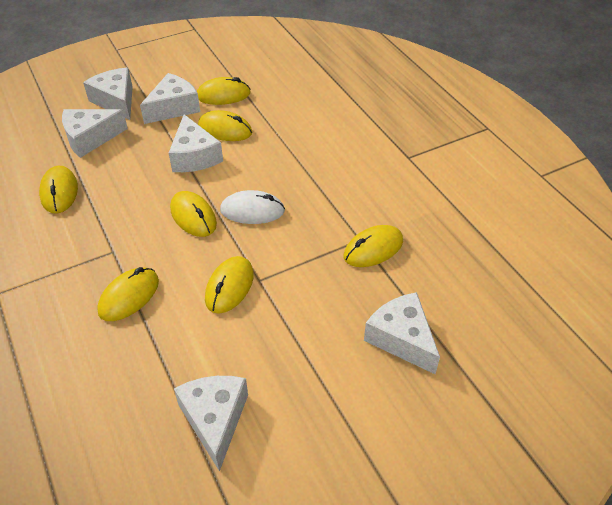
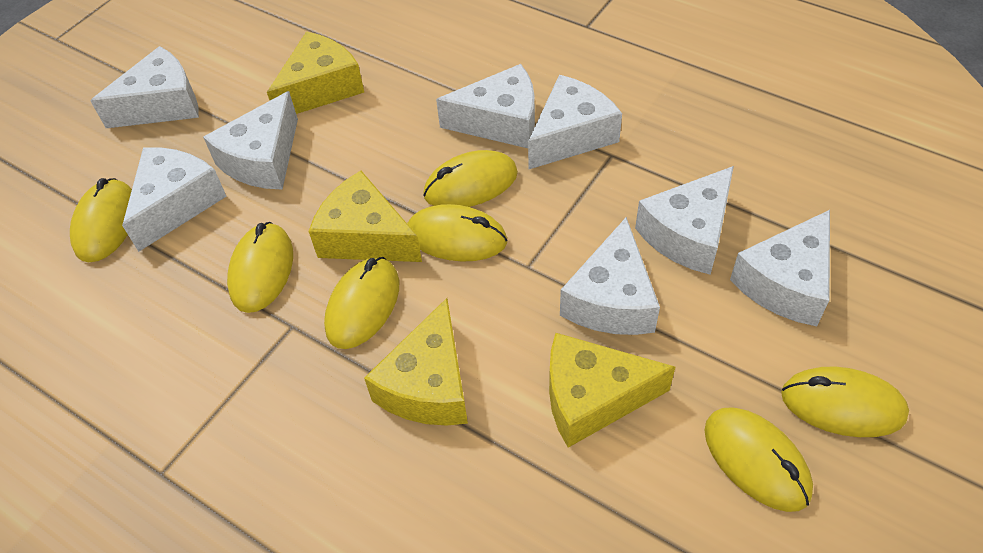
white cheese: 6 -> 8
white mouse: 1 -> 0
yellow cheese: 0 -> 4

